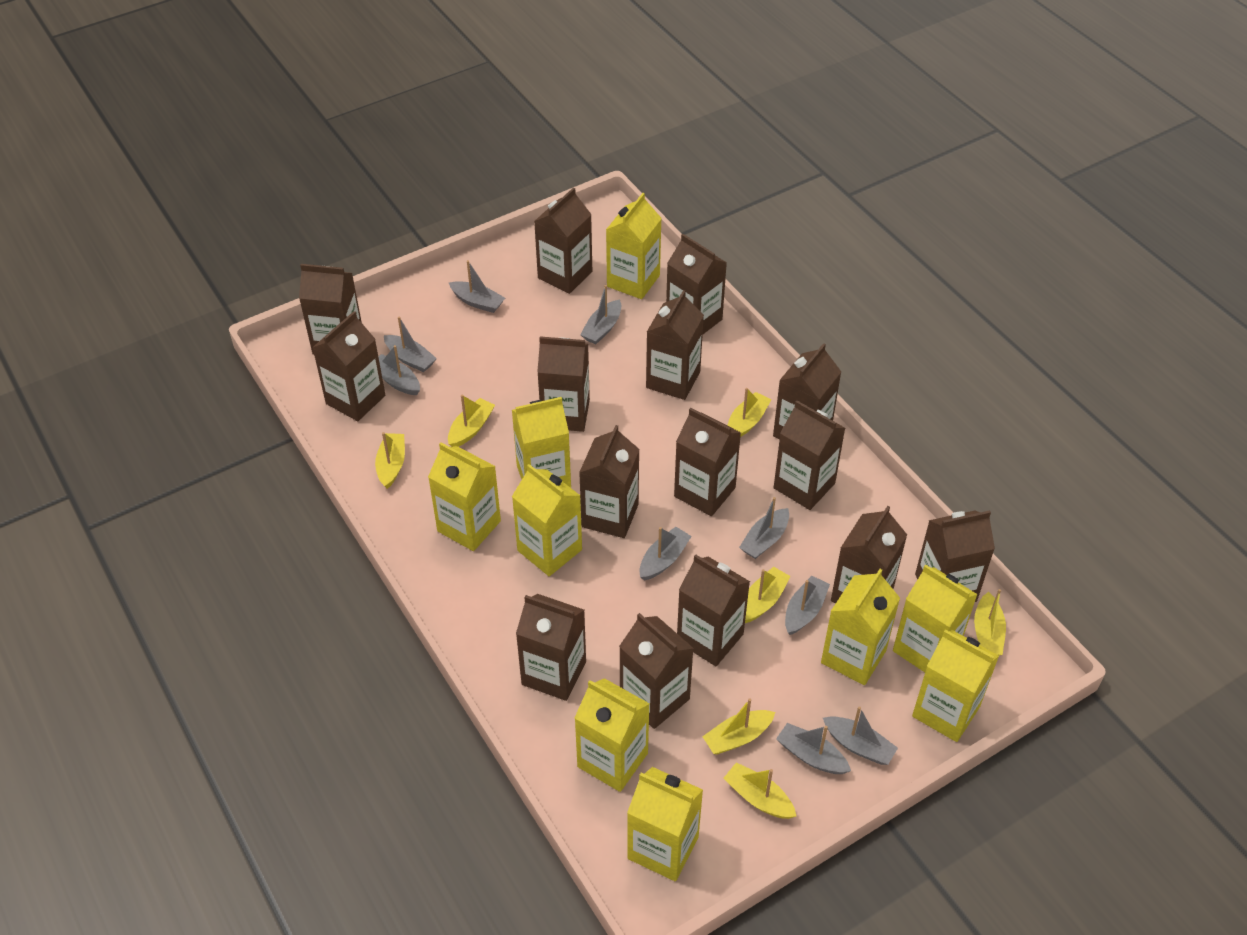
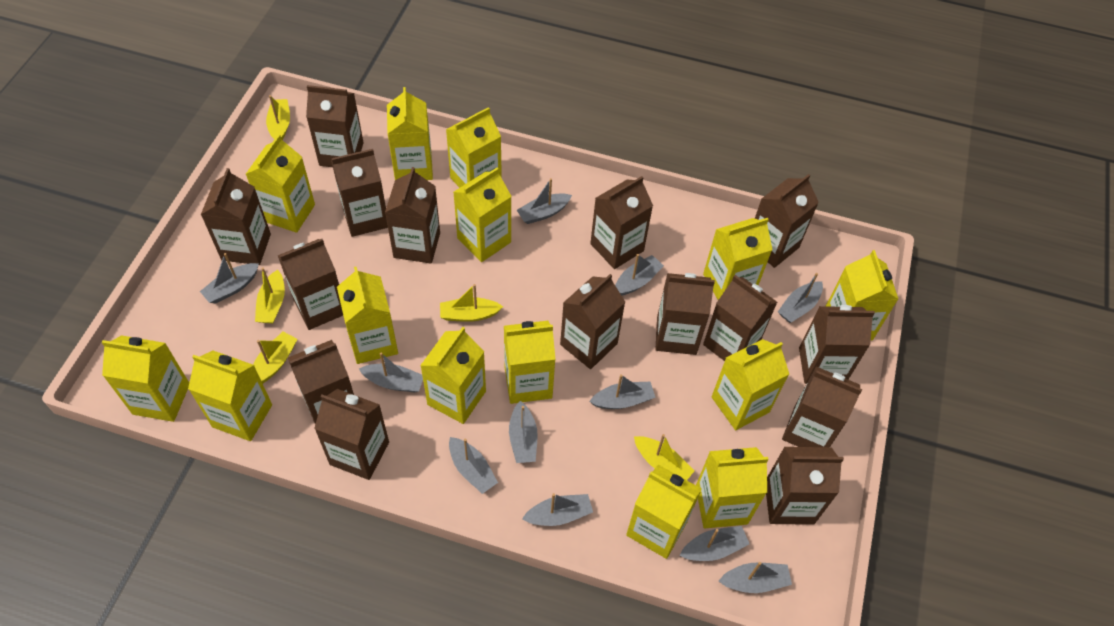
grey boat: 9 -> 11
yellow boat: 7 -> 5
yellow carton: 9 -> 14

